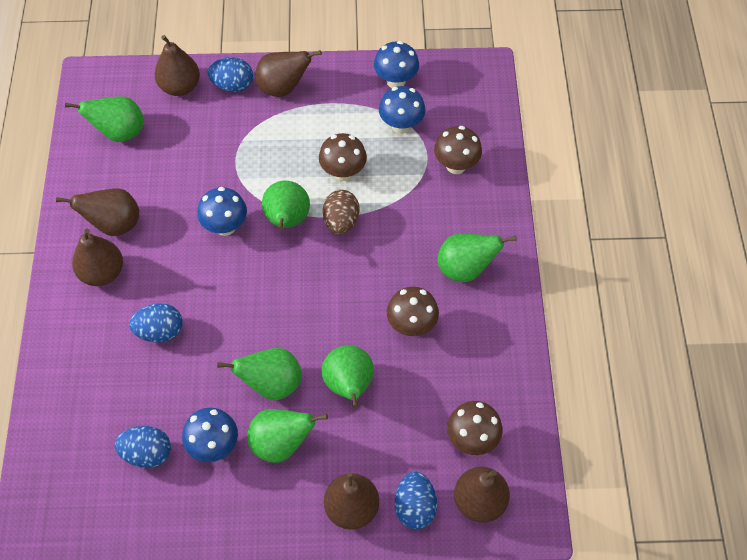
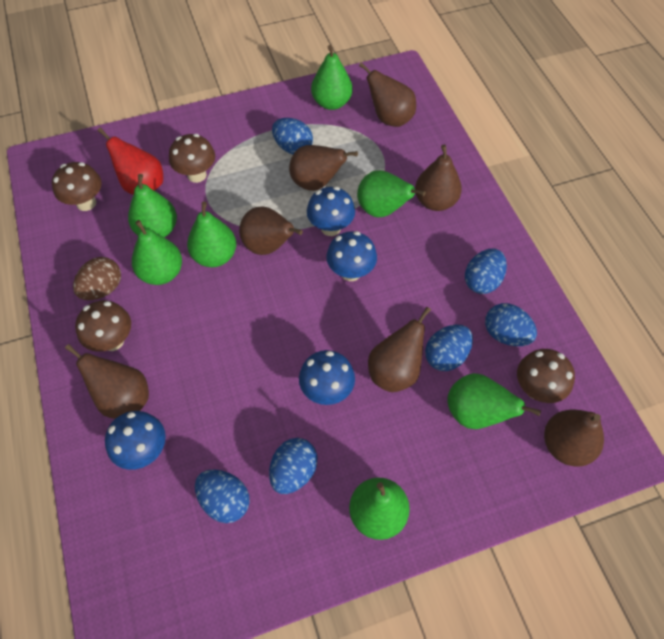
blue egg: 4 -> 6
brown pear: 6 -> 7
green pear: 6 -> 7
red pear: 0 -> 1

